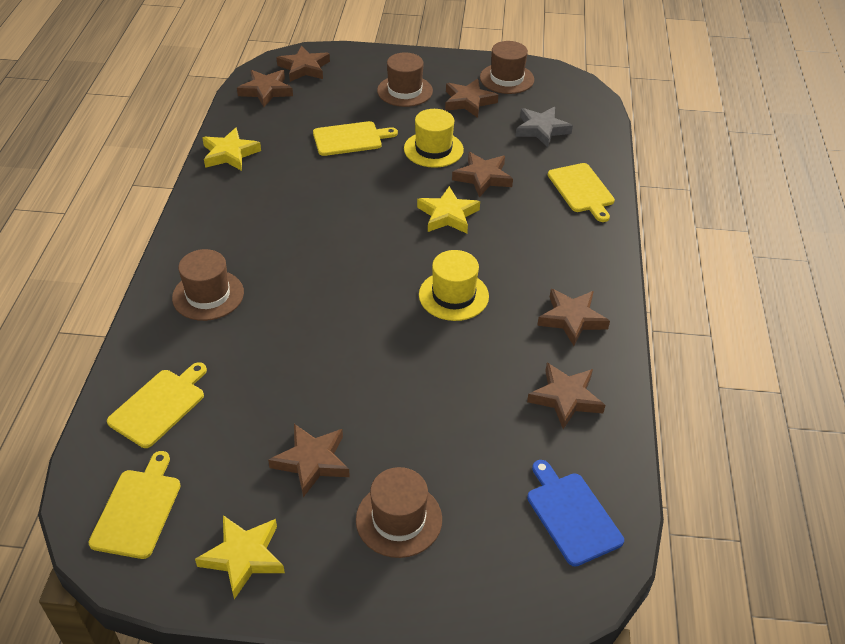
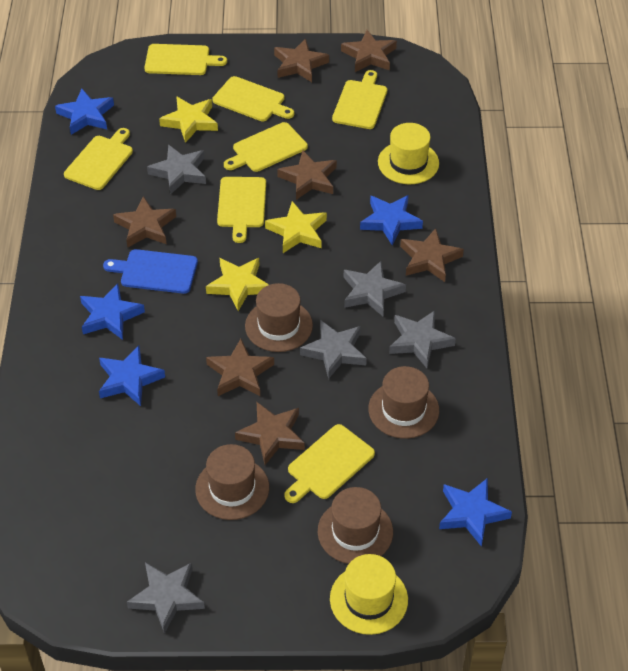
blue star: 0 -> 5
grey star: 1 -> 5
yellow cutting board: 4 -> 7

